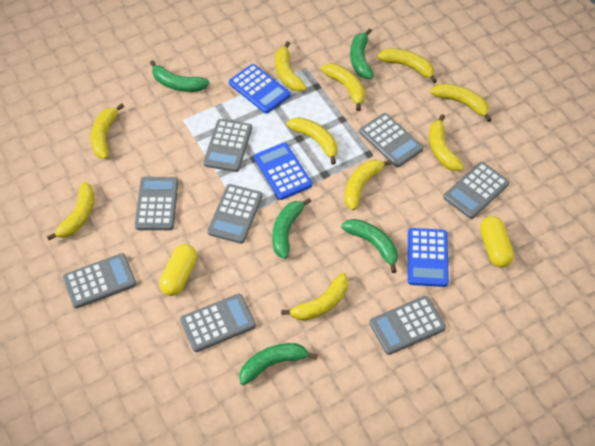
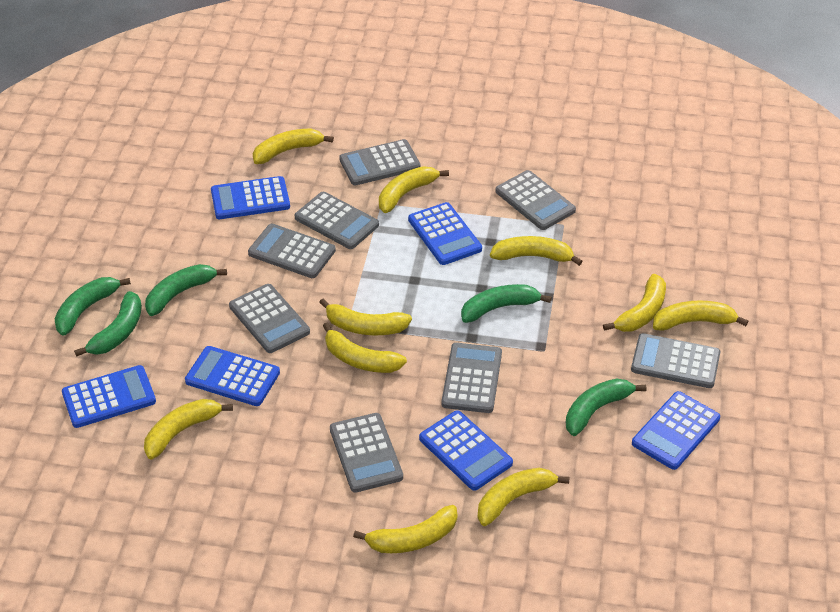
blue calculator: 3 -> 6
yellow capsule: 2 -> 0

